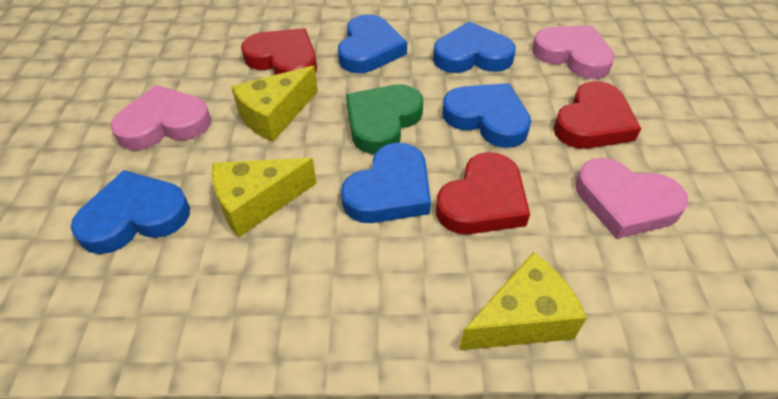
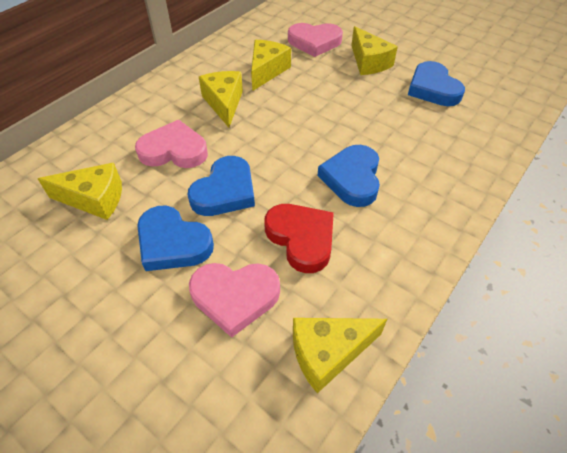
blue heart: 5 -> 4
green heart: 1 -> 0
red heart: 3 -> 1
yellow cheese: 3 -> 5

